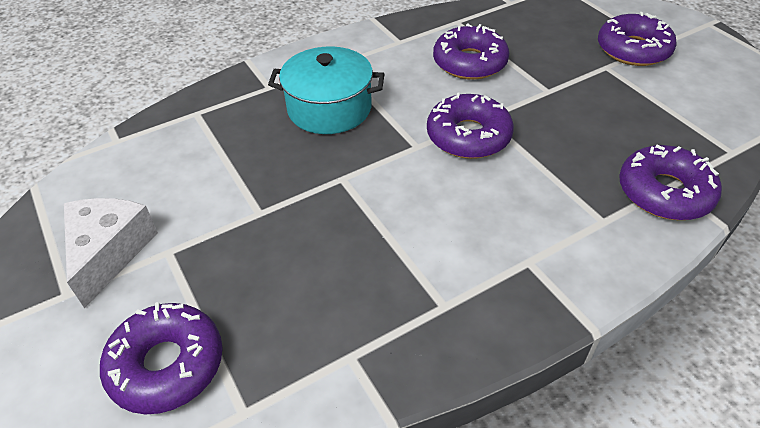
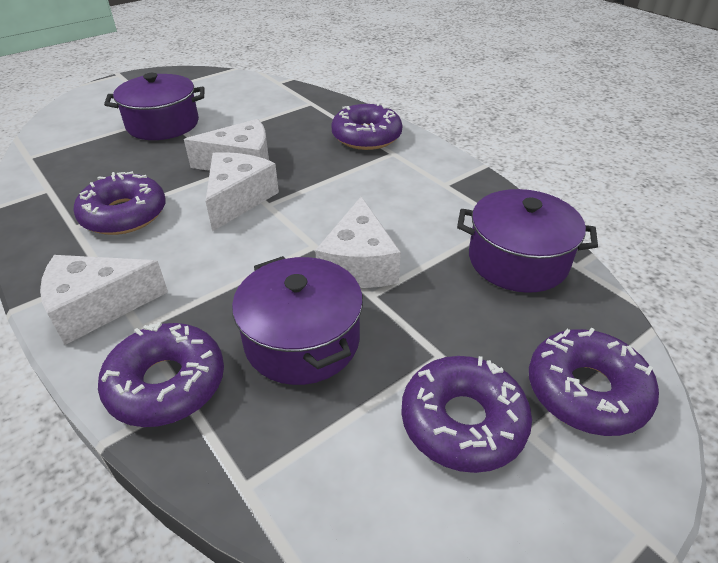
purple pot: 0 -> 3
turquoise pot: 1 -> 0
white cheese: 1 -> 4

